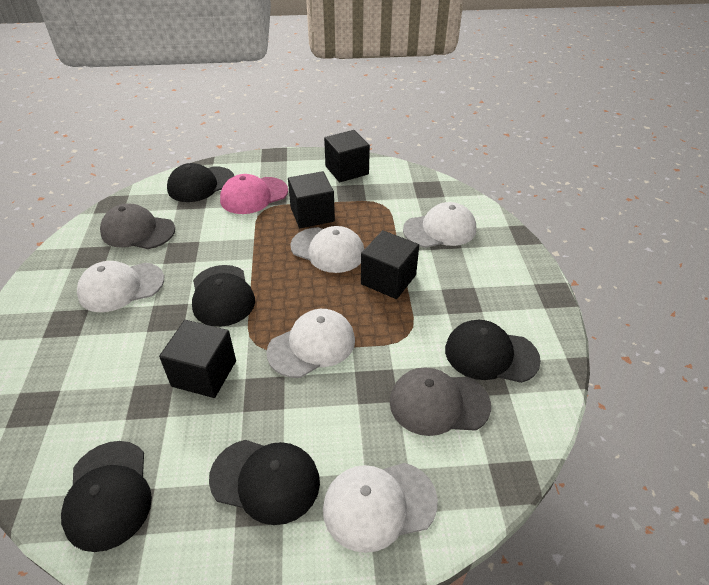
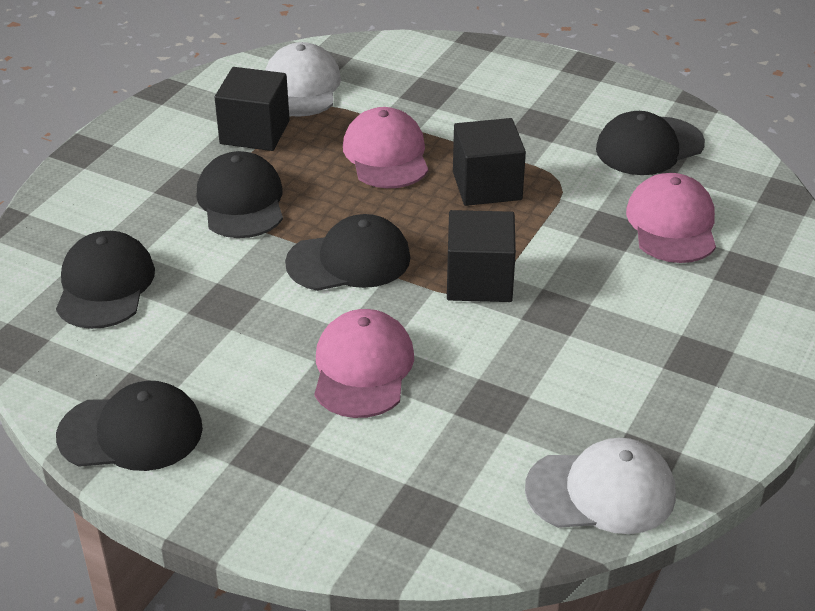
black cube: 4 -> 3
grey cap: 2 -> 0
pink cap: 1 -> 3
white cap: 5 -> 2

